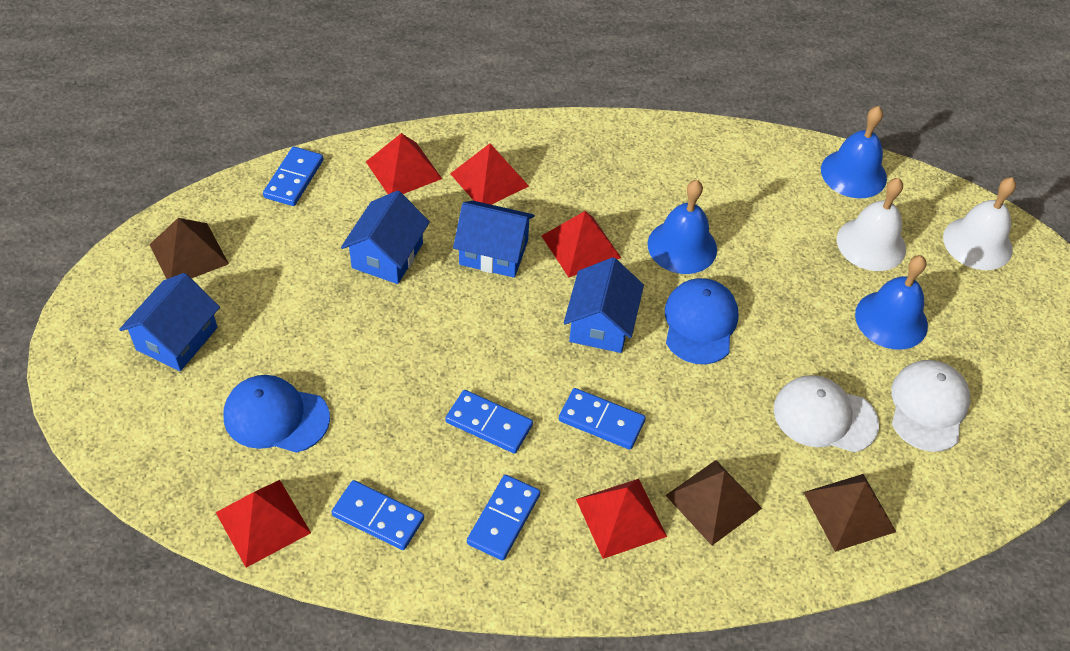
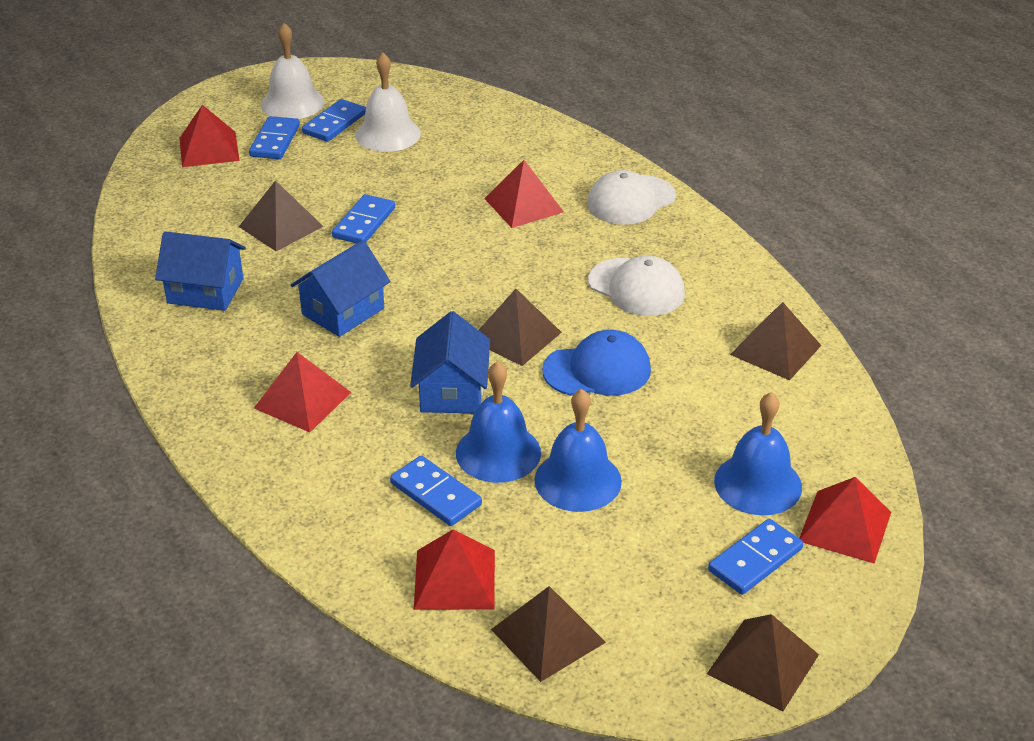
blue cap: 2 -> 1
blue house: 4 -> 3
brown pyramid: 3 -> 5

